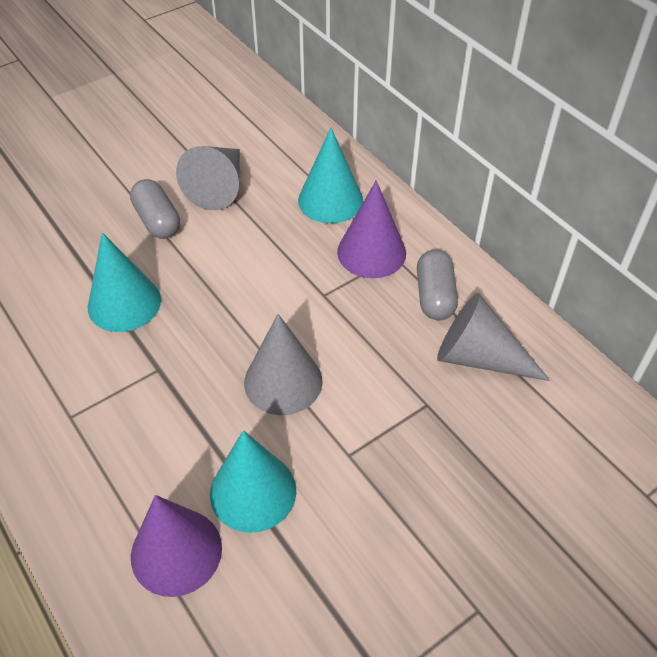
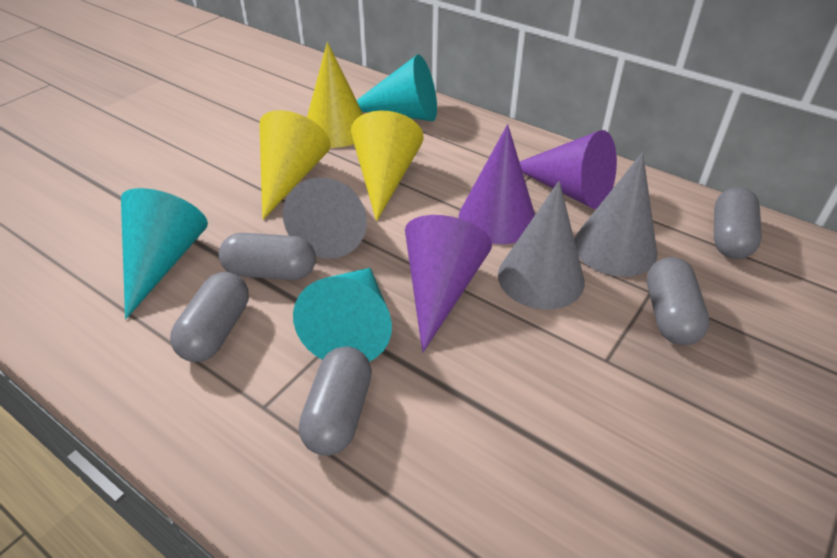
grey capsule: 2 -> 5
purple cone: 2 -> 3
yellow cone: 0 -> 3

